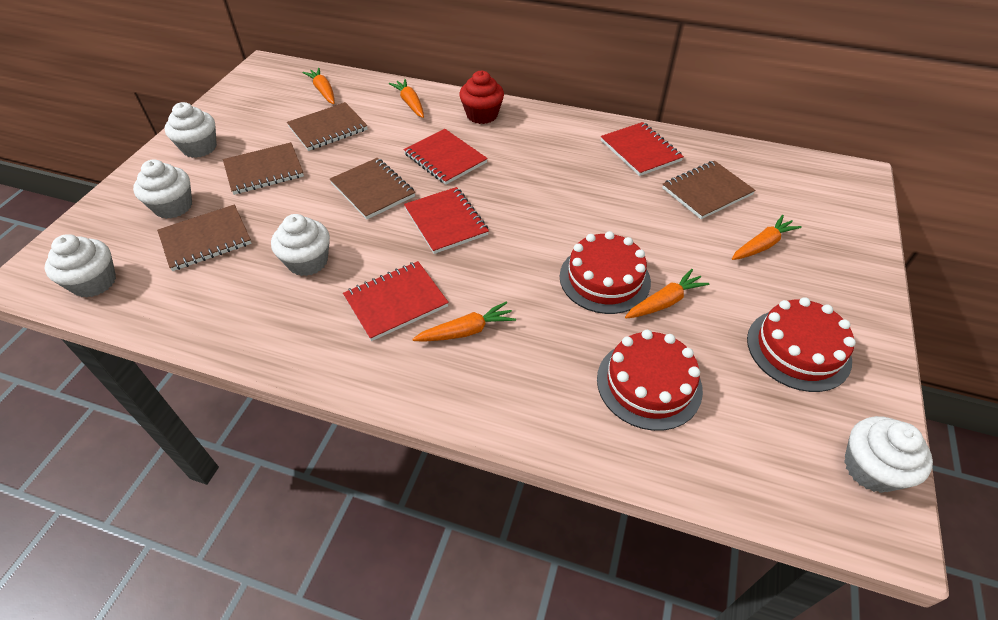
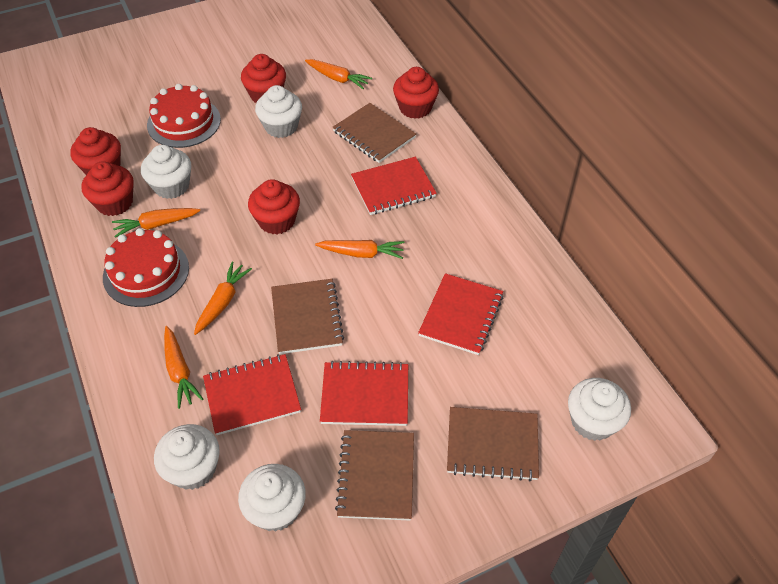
brown notebook: 5 -> 4
red cake: 3 -> 2
red cupcake: 1 -> 5

